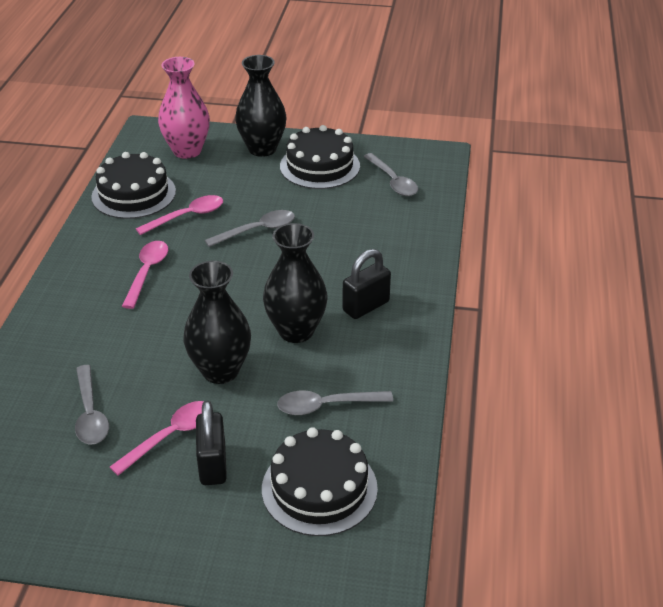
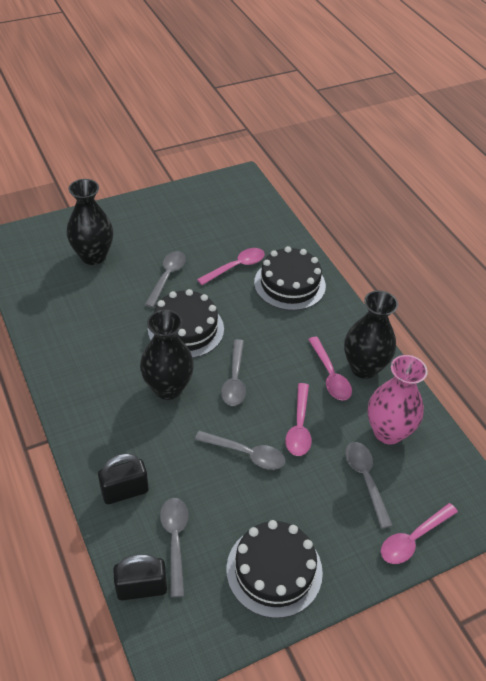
grey spoon: 4 -> 5
pink spoon: 3 -> 4

